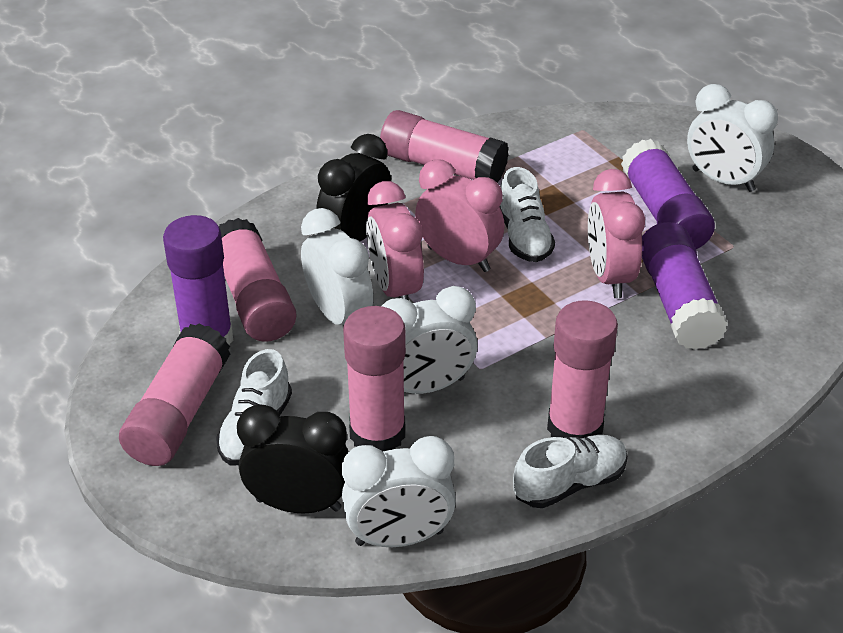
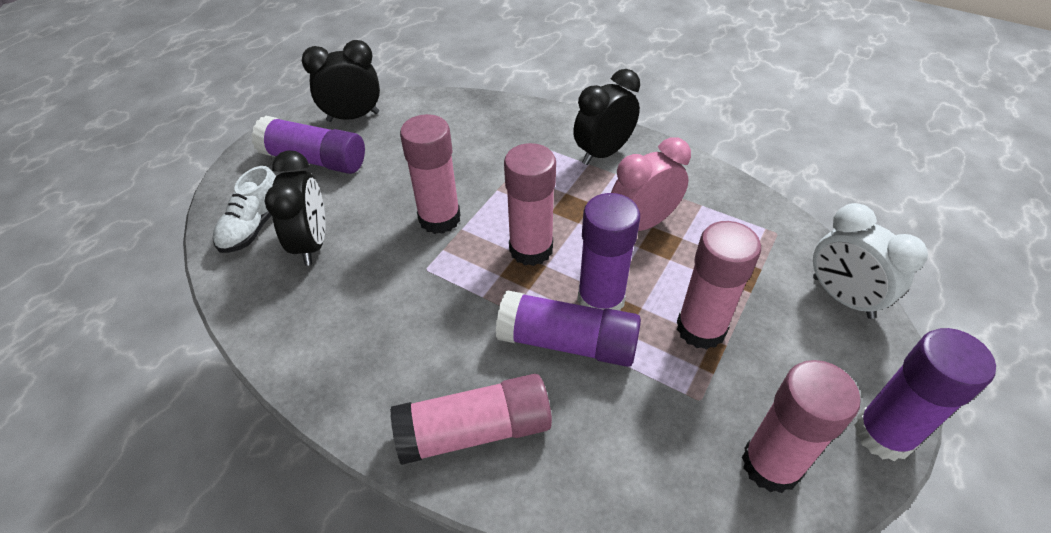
black clock: 2 -> 3
pink clock: 3 -> 1
purple glue stick: 3 -> 4
white clock: 4 -> 1
white shoe: 3 -> 1

